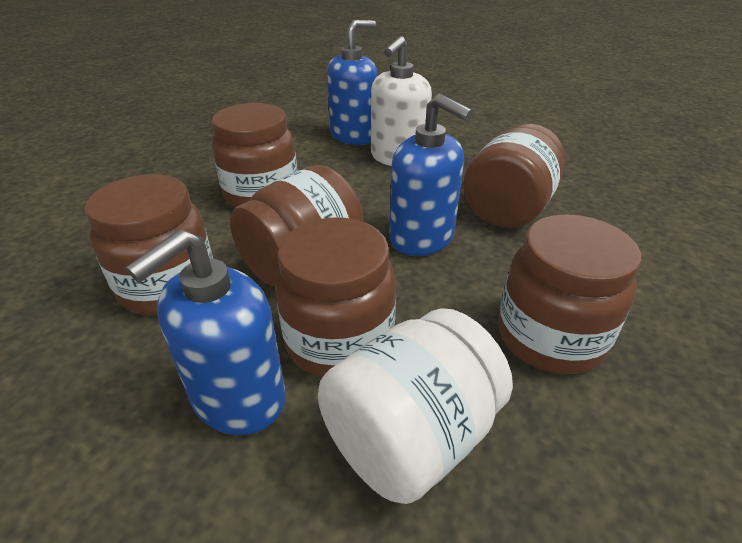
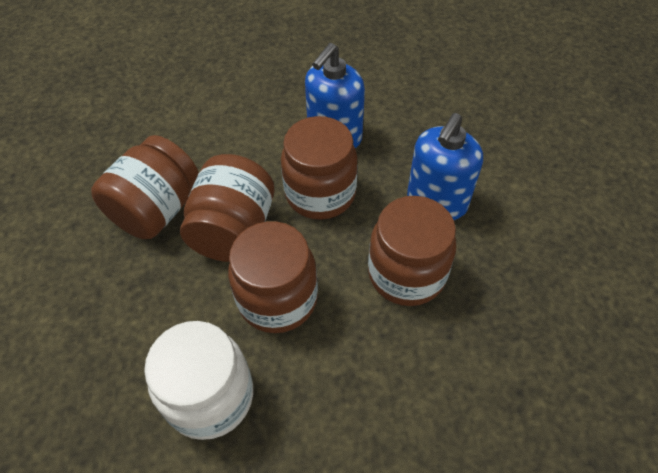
blue soap dispenser: 3 -> 2
brown jar: 6 -> 5
white soap dispenser: 1 -> 0

